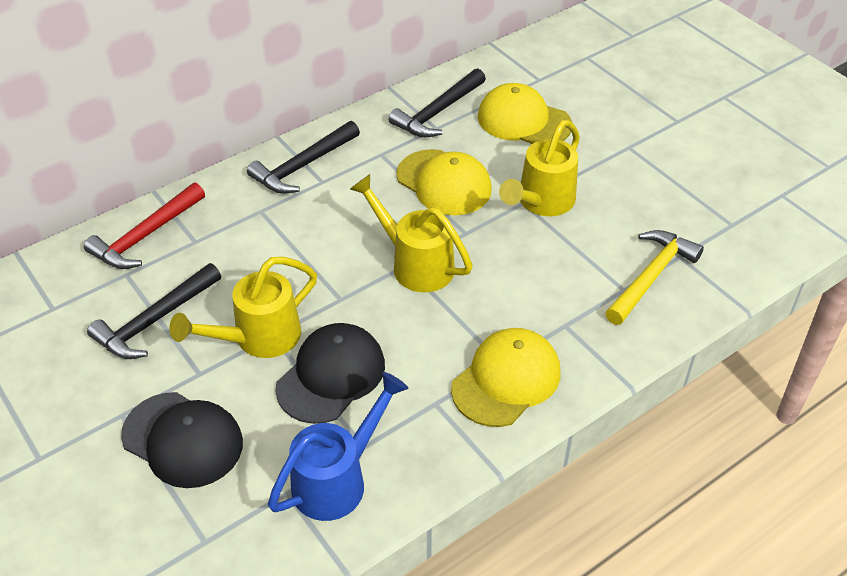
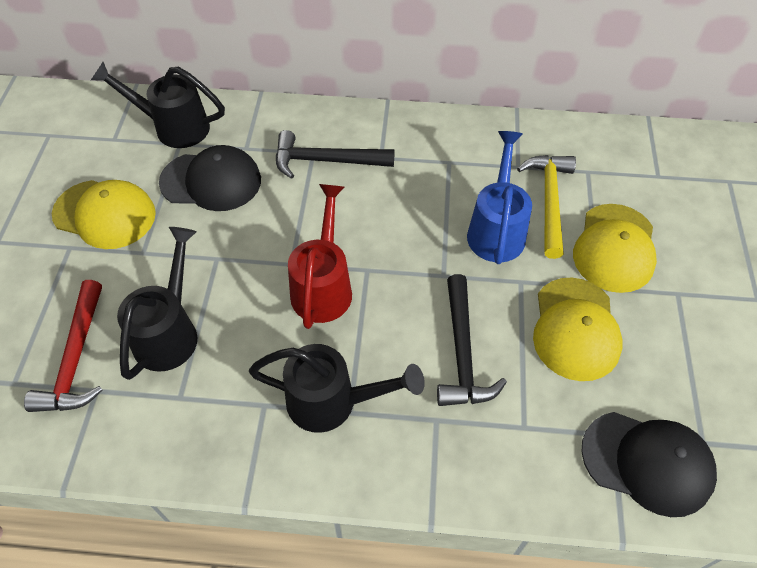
black hammer: 3 -> 2
black watering can: 0 -> 3
red watering can: 0 -> 1
yellow watering can: 3 -> 0

